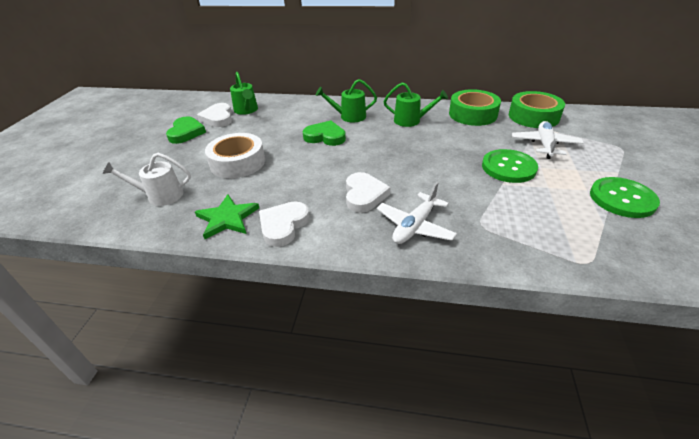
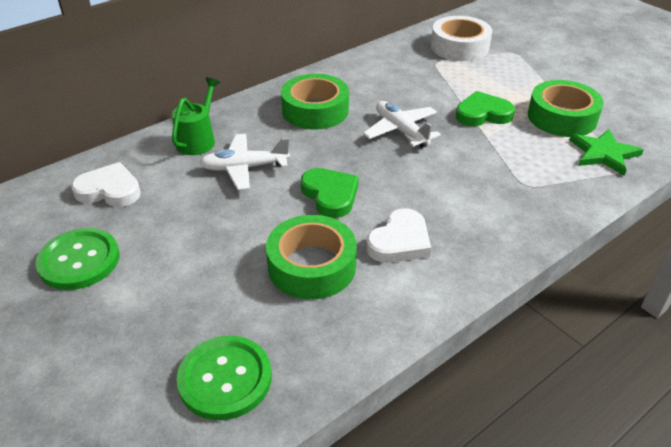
green tape: 2 -> 3
green watering can: 3 -> 1
white heart: 3 -> 2
white watering can: 1 -> 0

